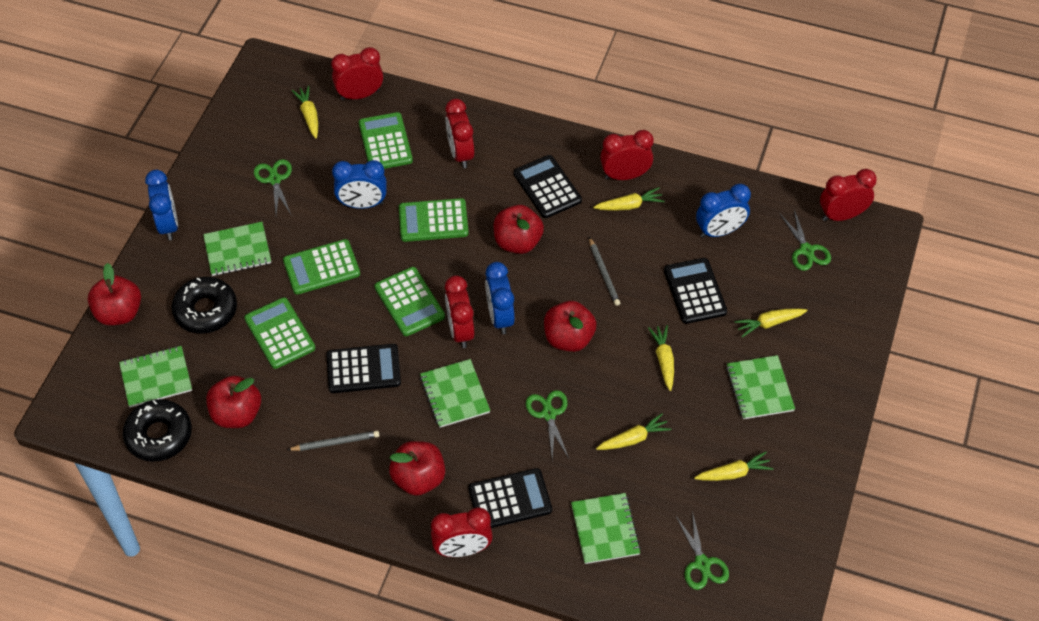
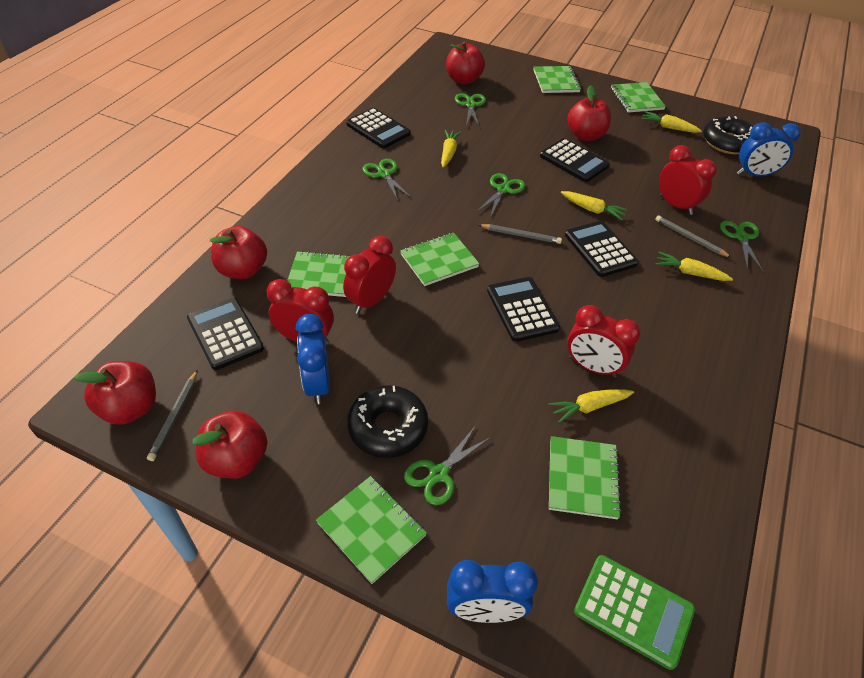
black calculator: 4 -> 5
blue clock: 4 -> 3
green calculator: 5 -> 1
green notebook: 5 -> 6
green scissors: 4 -> 5
grey pencil: 2 -> 3
red clock: 6 -> 4
yellow carrot: 6 -> 5

